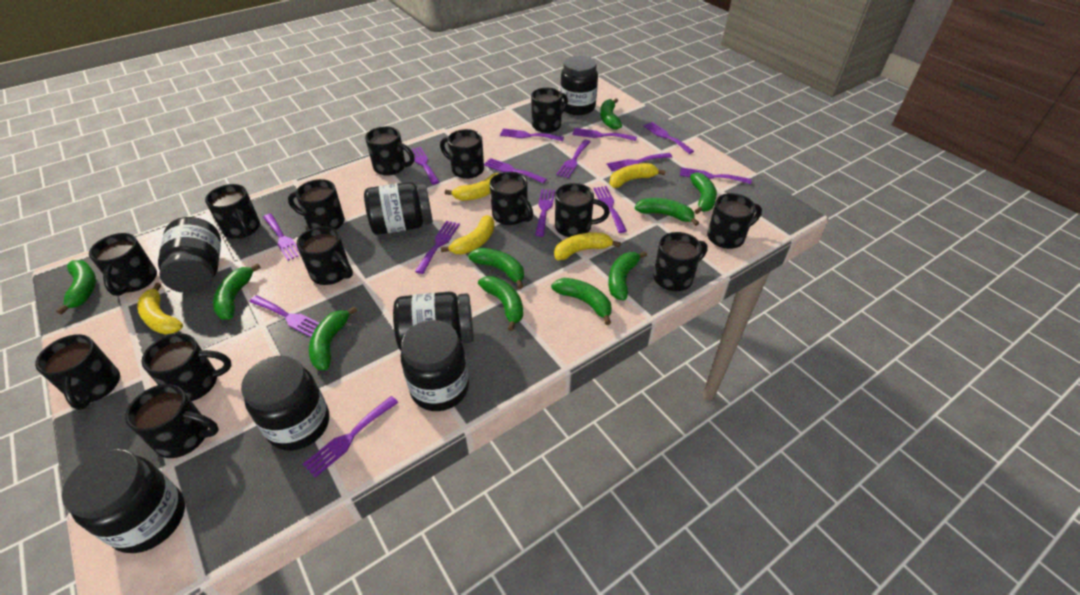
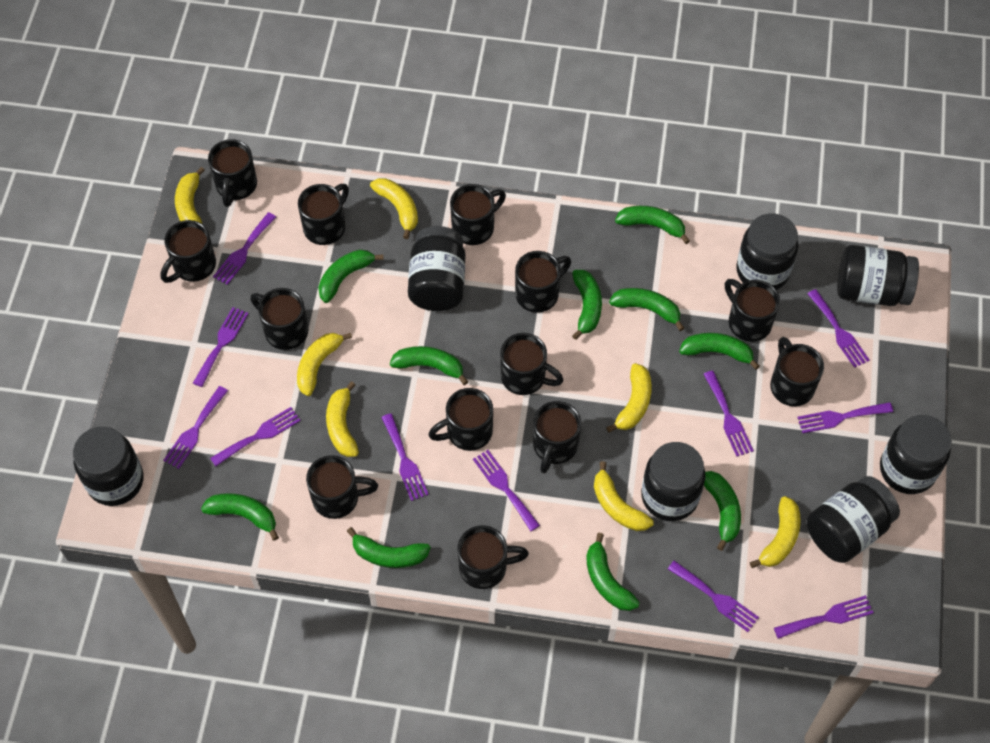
black mug: 14 -> 13
purple fork: 14 -> 11
yellow banana: 5 -> 7

